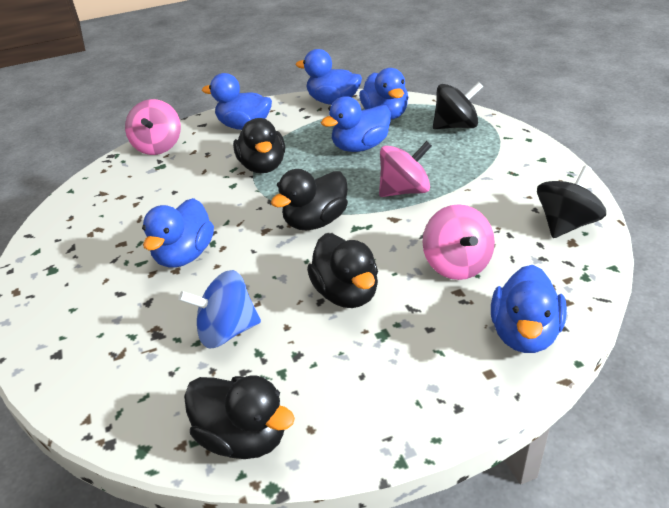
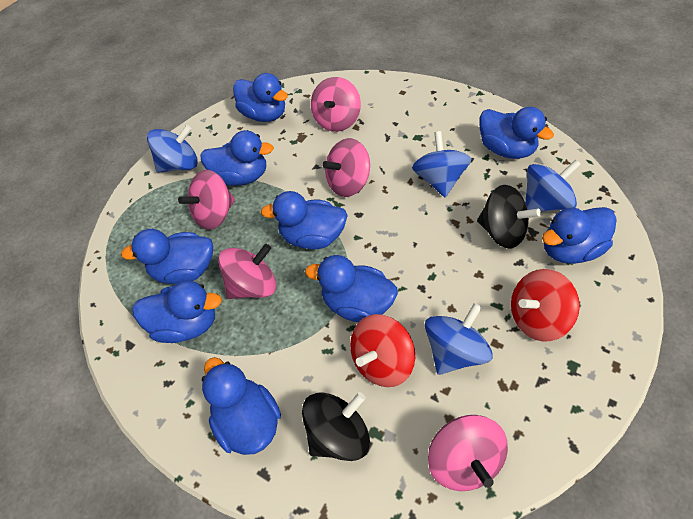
black duck: 4 -> 0
blue duck: 6 -> 9
blue spinning top: 1 -> 4
pink spinning top: 3 -> 5
red spinning top: 0 -> 2

